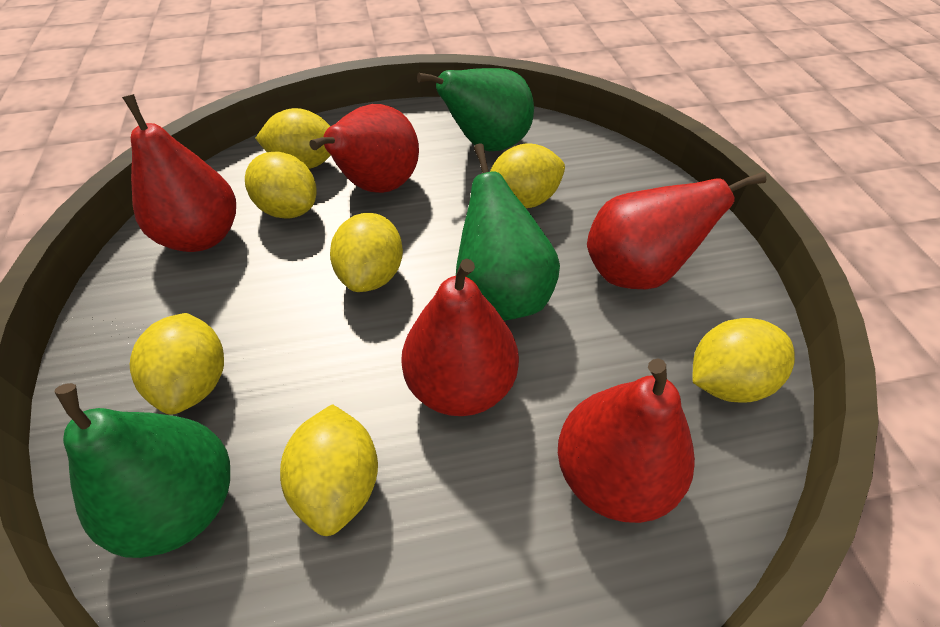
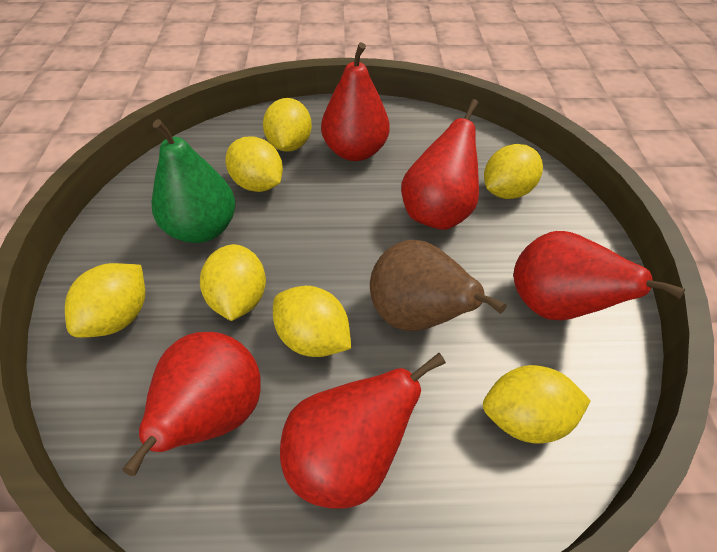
brown pear: 0 -> 1
green pear: 3 -> 1

